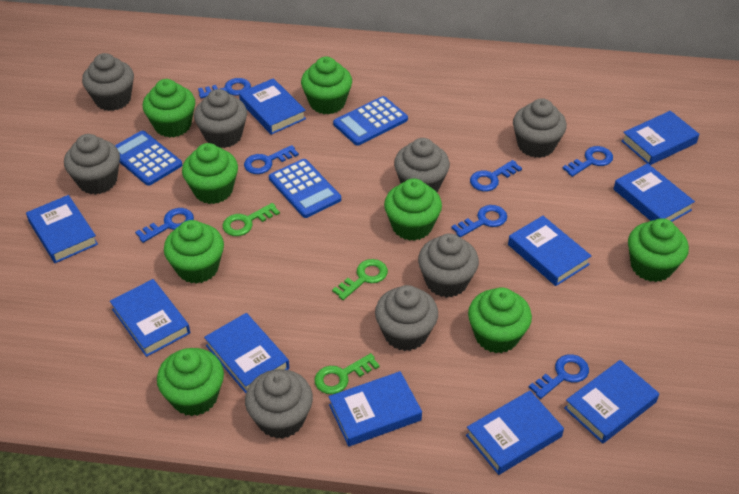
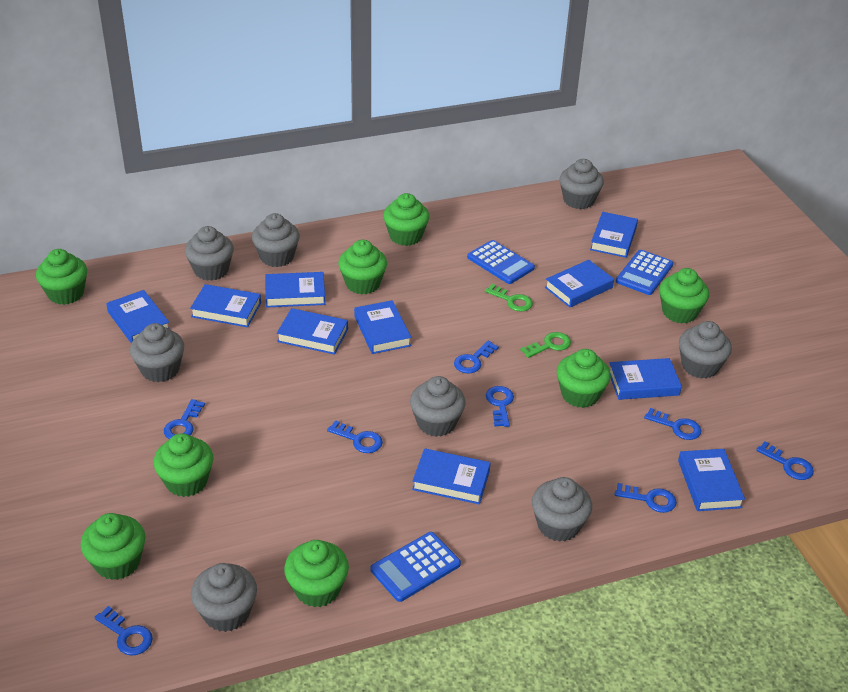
blue key: 7 -> 8
green key: 3 -> 2

